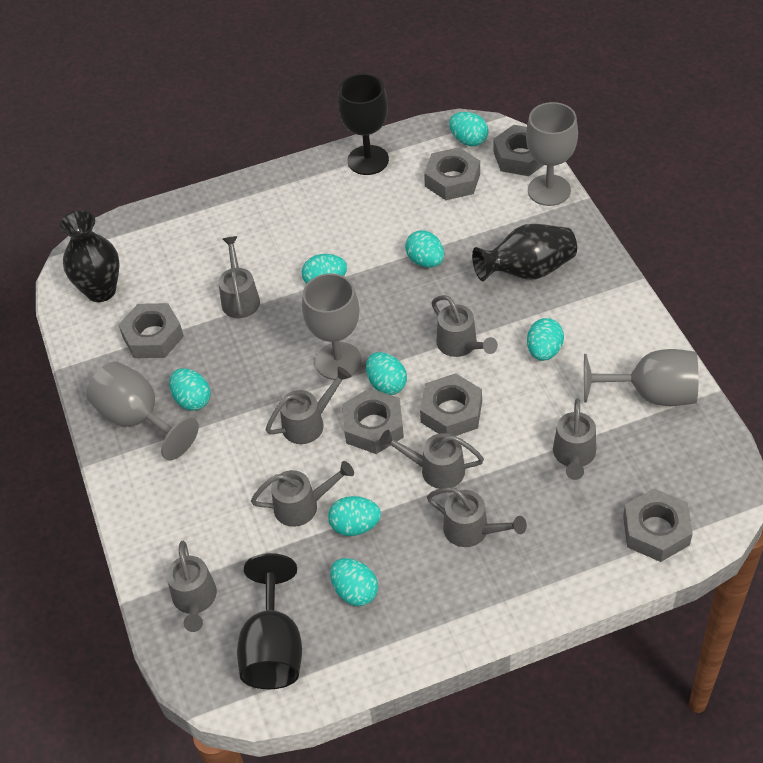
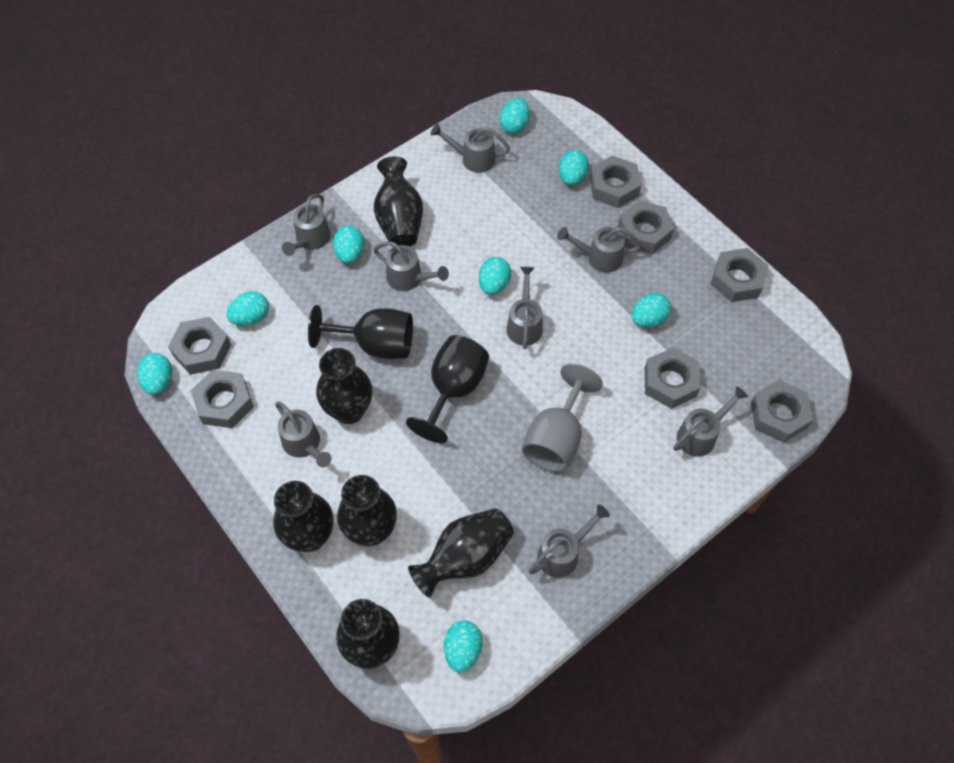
black vase: 2 -> 6
grey goblet: 4 -> 1
grey nut: 6 -> 7

